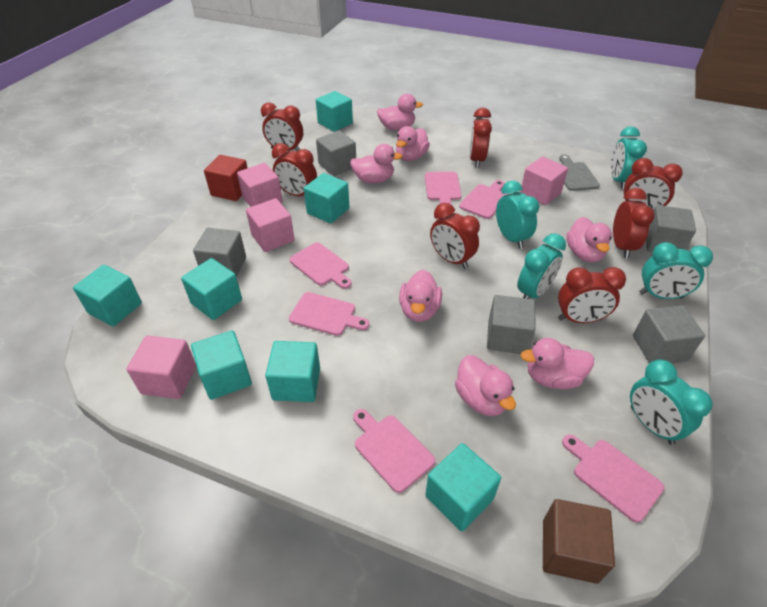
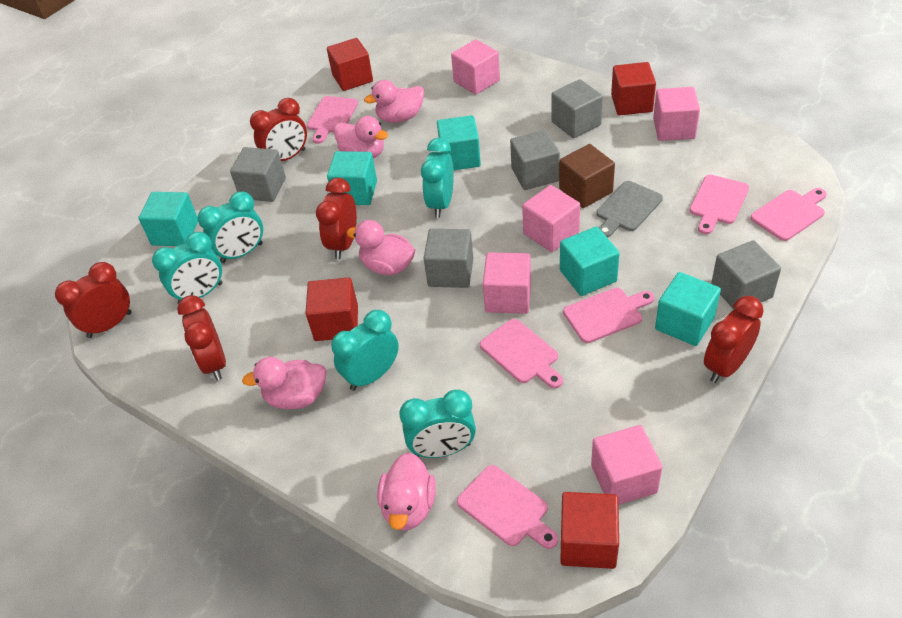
pink cube: 4 -> 5
pink duck: 7 -> 5
red clock: 7 -> 5
red cube: 1 -> 4
turquoise cube: 7 -> 5

